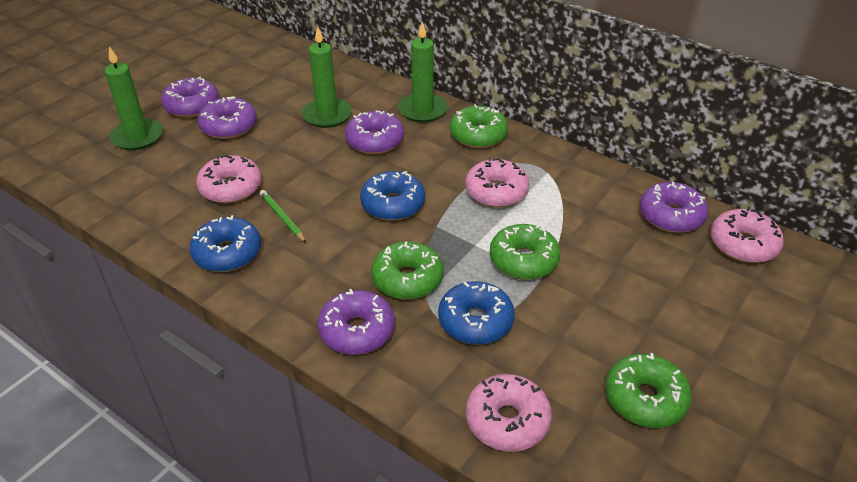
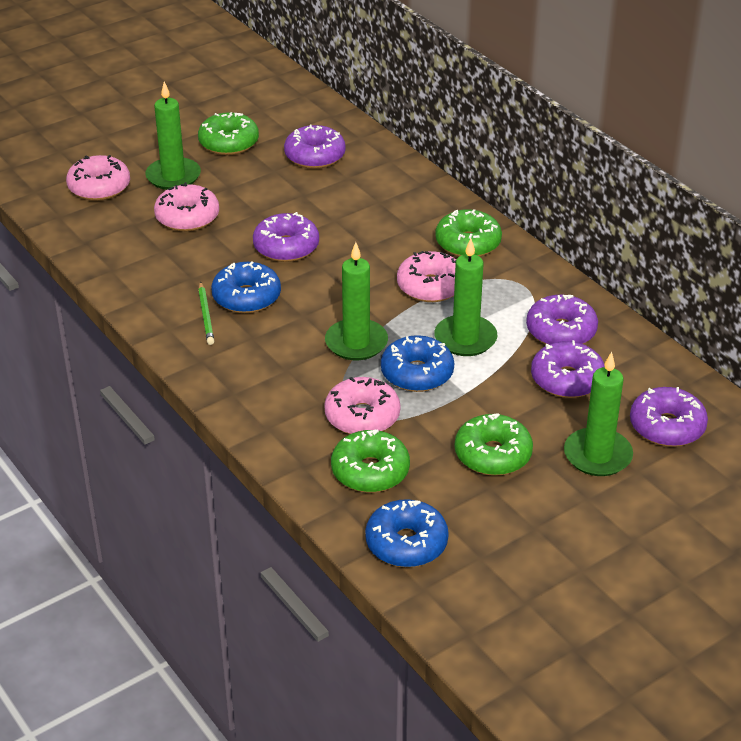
green candle: 3 -> 4

